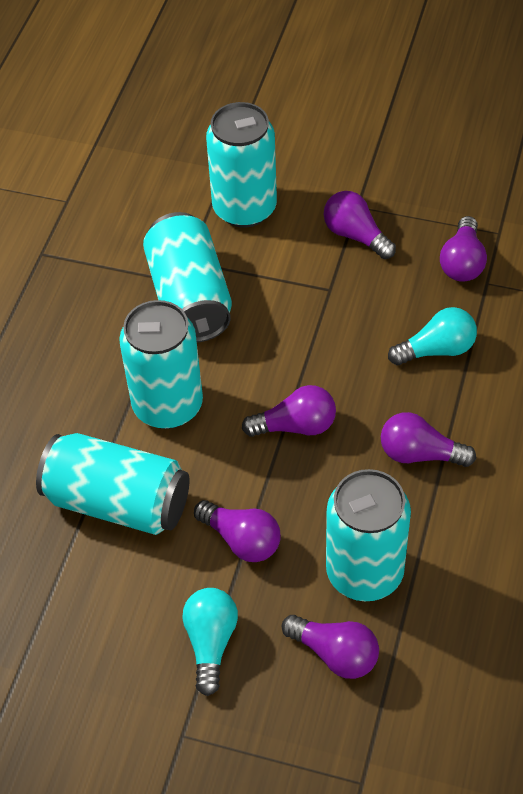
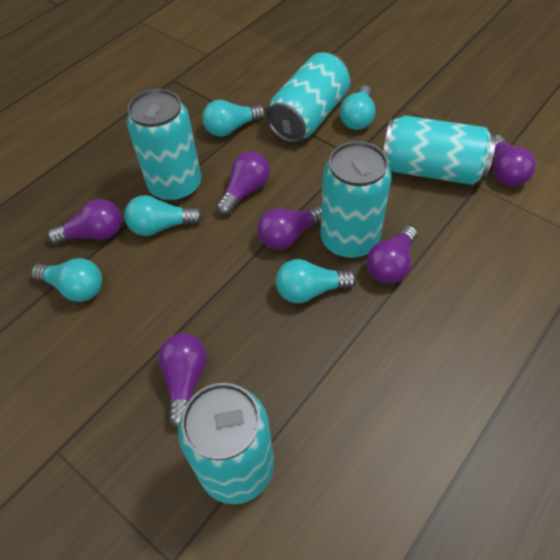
turquoise light bulb: 2 -> 5

